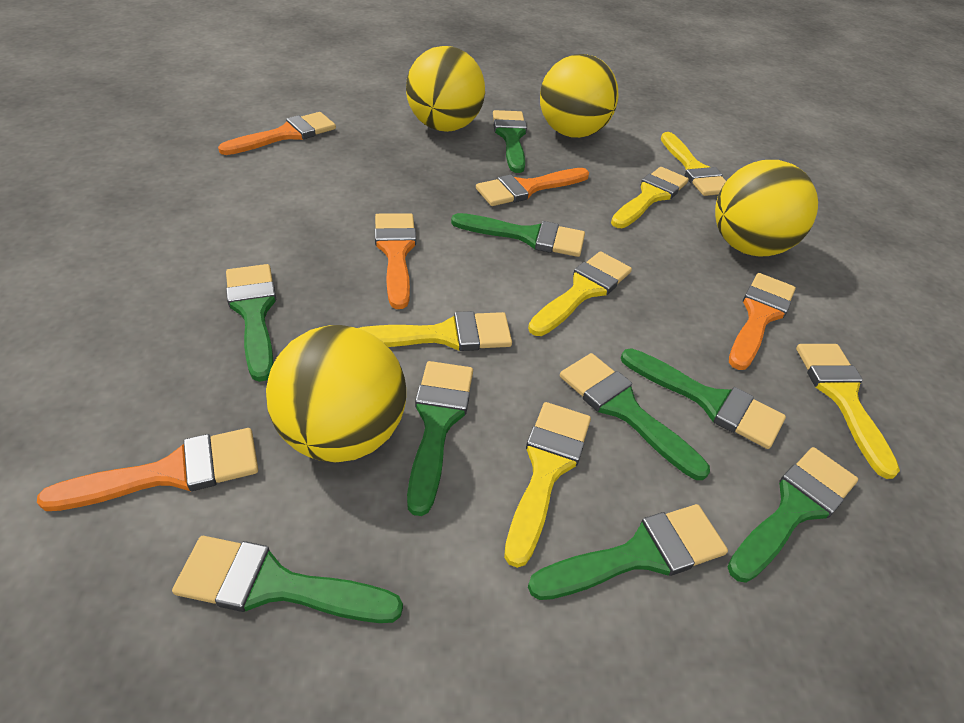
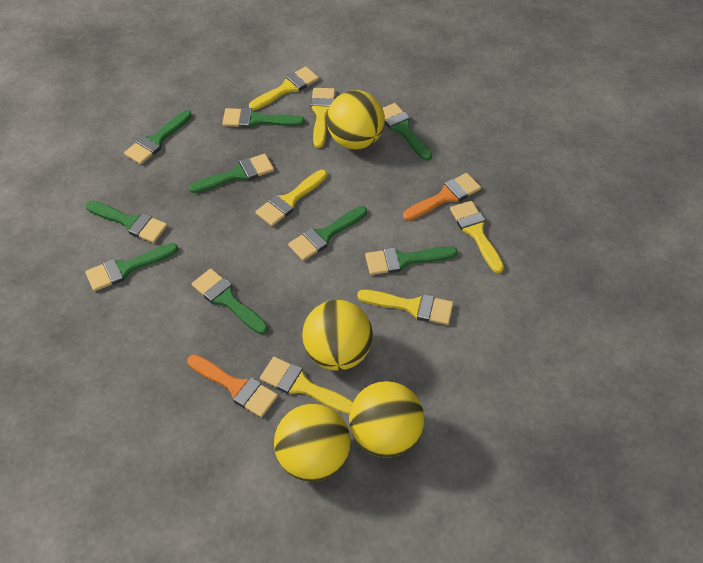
orange brush: 5 -> 2

